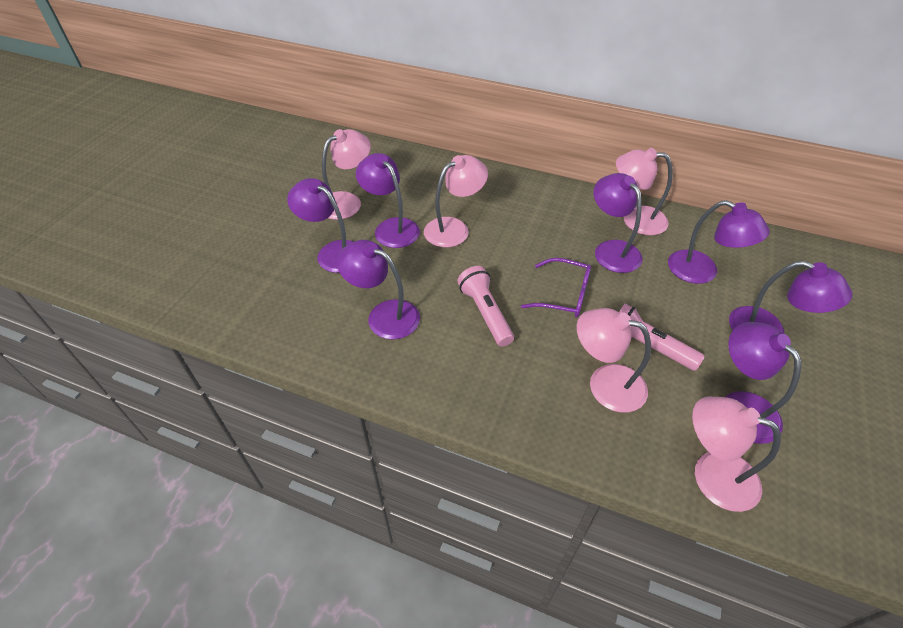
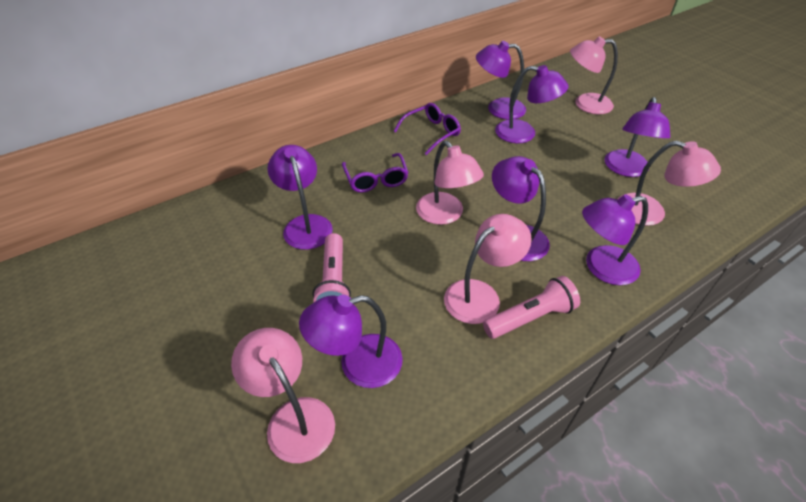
purple glasses: 1 -> 2

